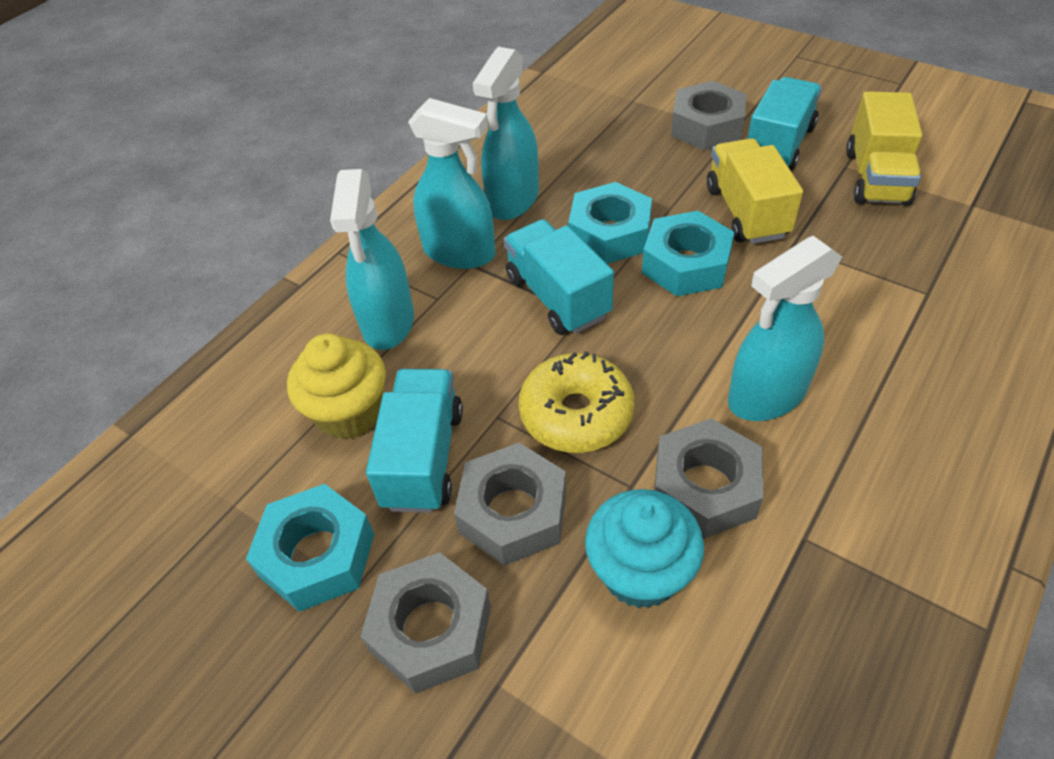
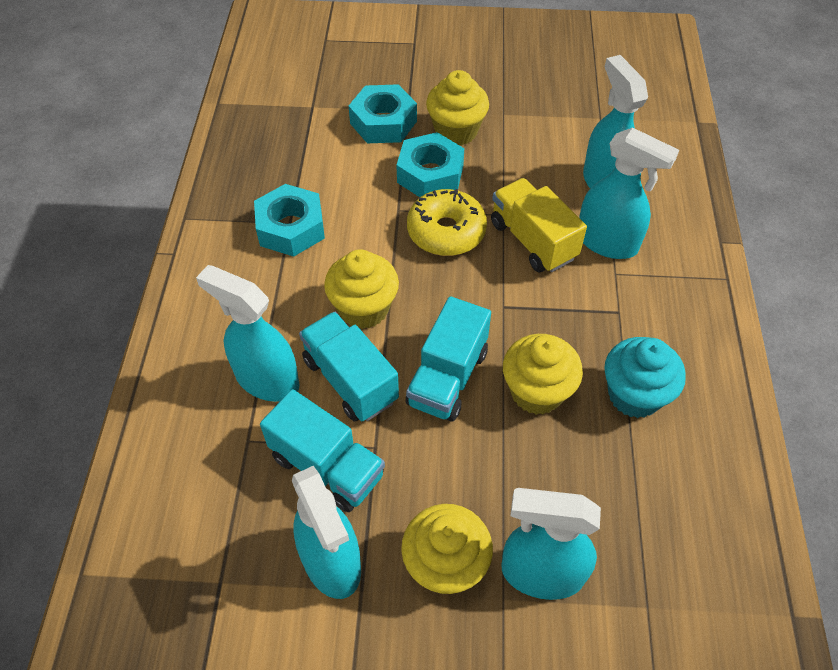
grey nut: 4 -> 0
turquoise spray bottle: 4 -> 5
yellow cupcake: 1 -> 4
yellow truck: 2 -> 1

